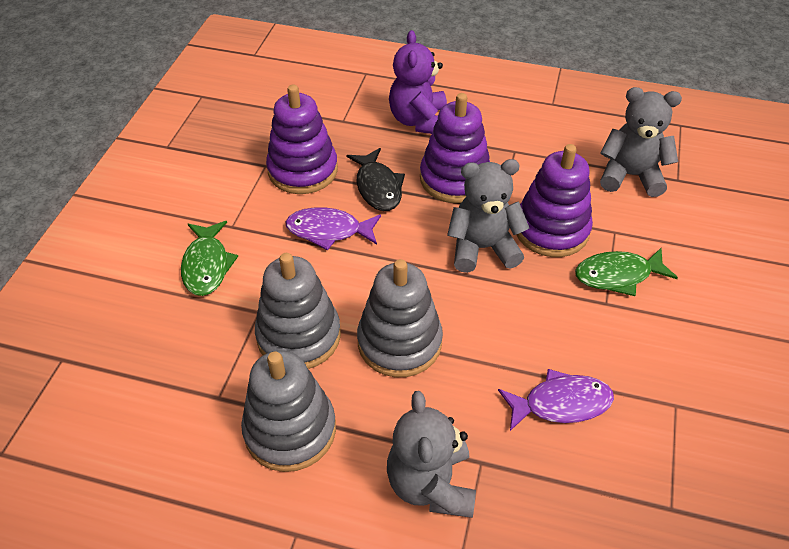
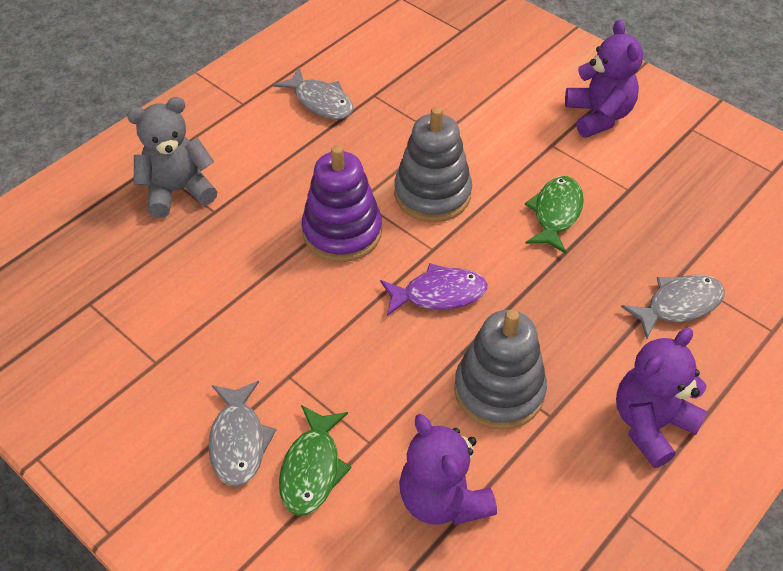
black fish: 1 -> 0
grey fish: 0 -> 3
grey stacking toy: 3 -> 2
grey teddy bear: 3 -> 1
purple fish: 2 -> 1
purple stacking toy: 3 -> 1
purple teddy bear: 1 -> 3

